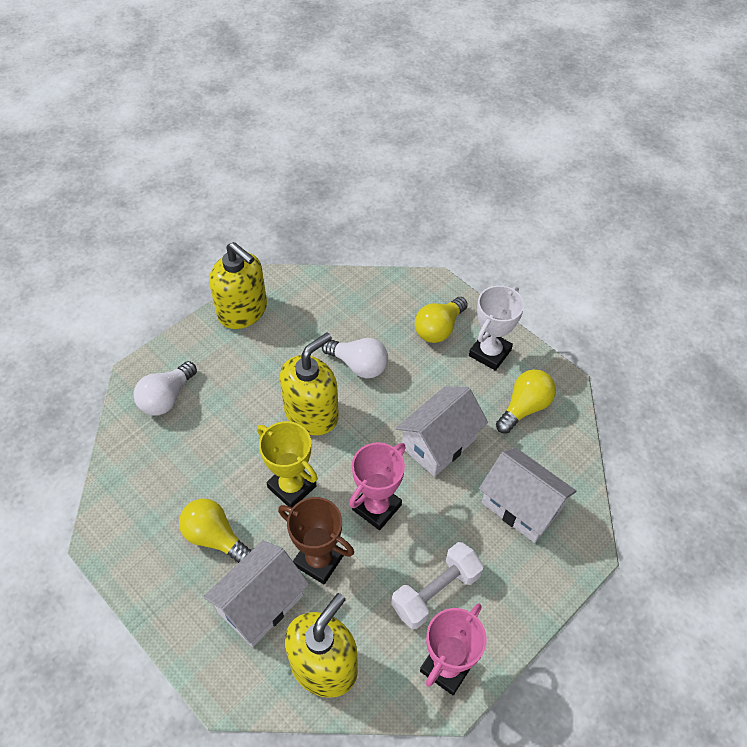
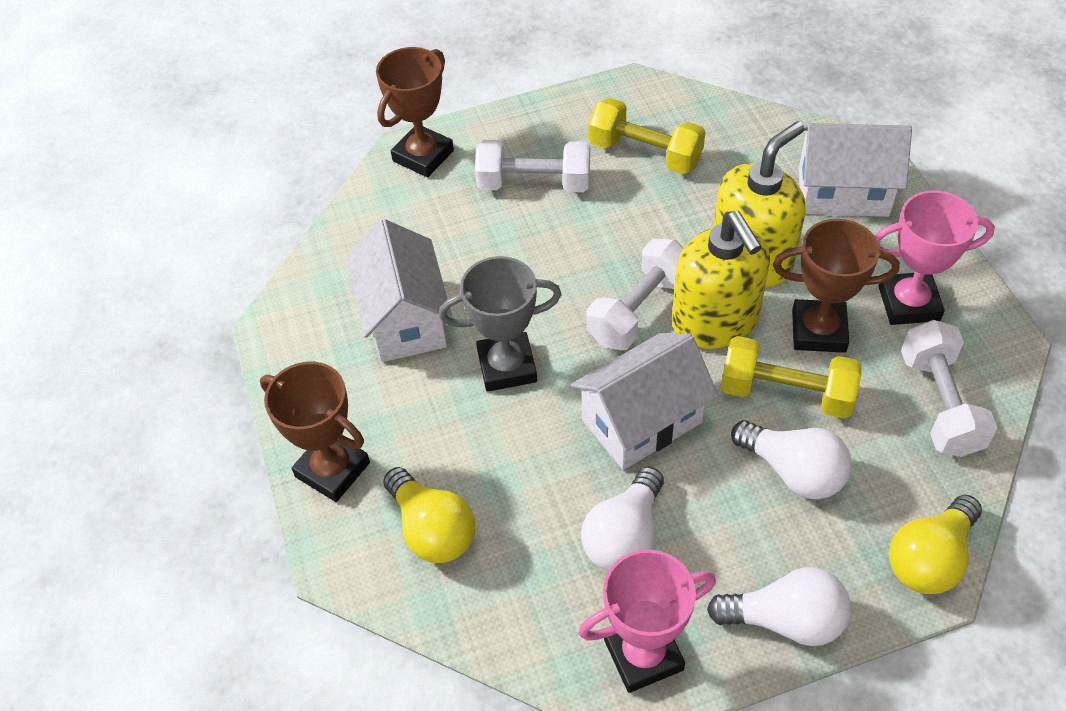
brown trophy: 1 -> 3
grey trophy: 0 -> 1
white dumbbell: 1 -> 3
white light bulb: 2 -> 3
white trophy: 1 -> 0
yellow dumbbell: 0 -> 2
yellow light bulb: 3 -> 2
yellow soap dispenser: 3 -> 2
yellow trophy: 1 -> 0

